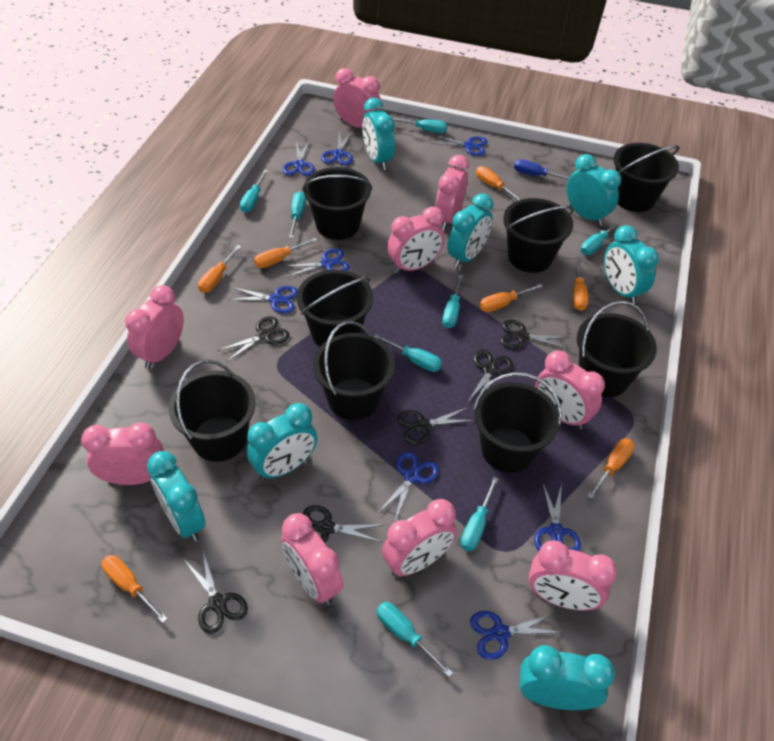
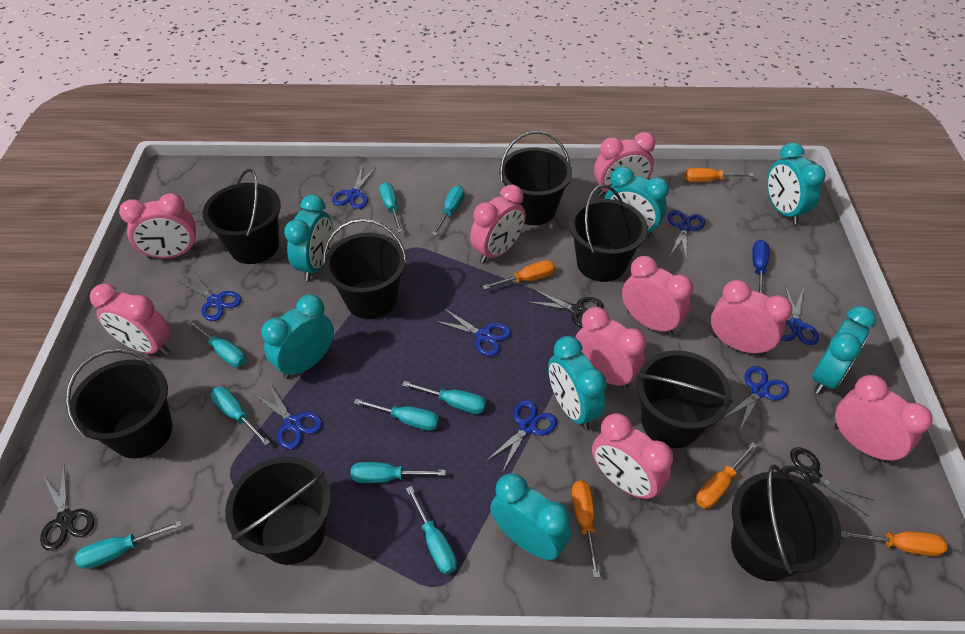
black scissors: 6 -> 3
orange screwdriver: 7 -> 5
turquoise screwdriver: 8 -> 9

